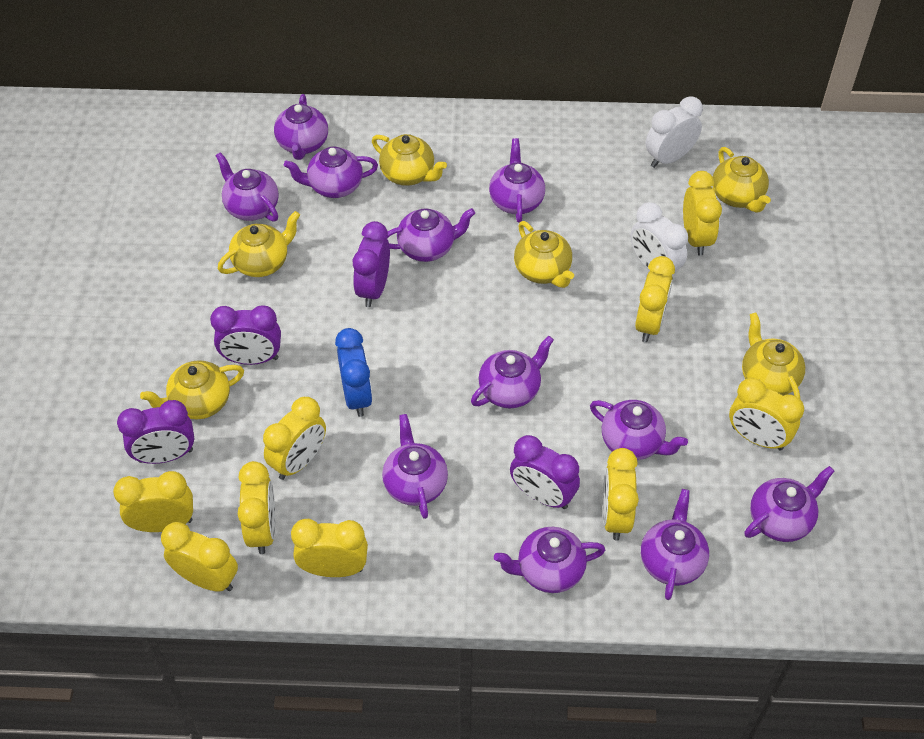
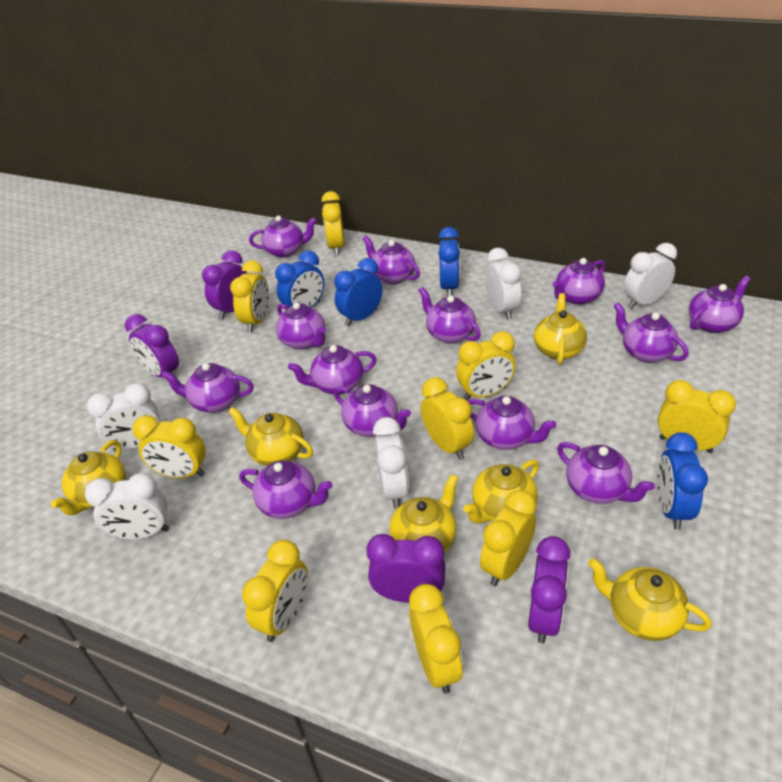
blue clock: 1 -> 4
purple teapot: 11 -> 13
white clock: 2 -> 5

